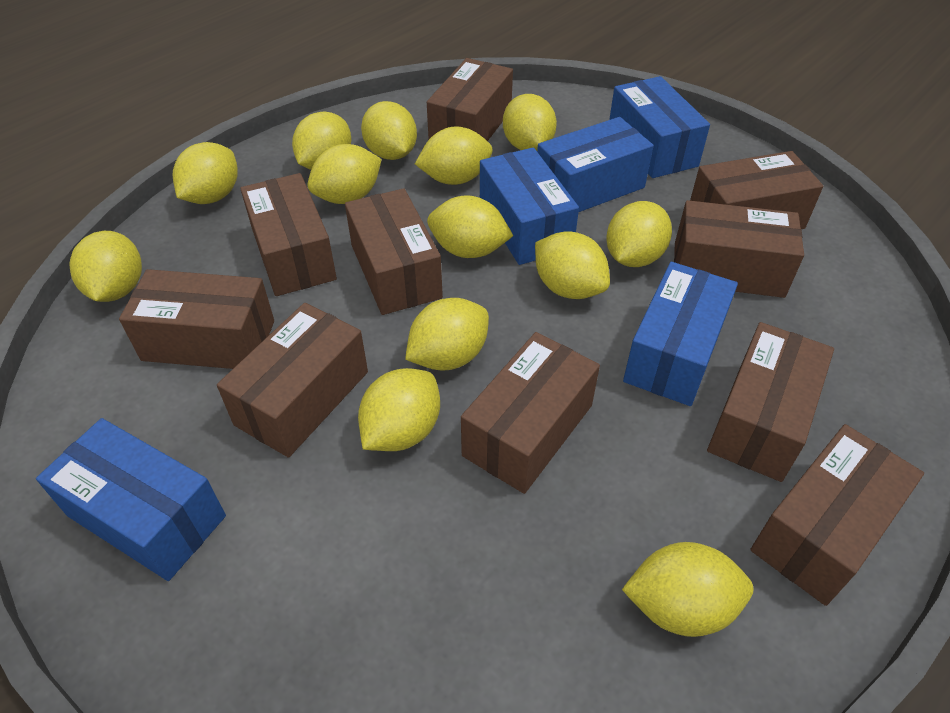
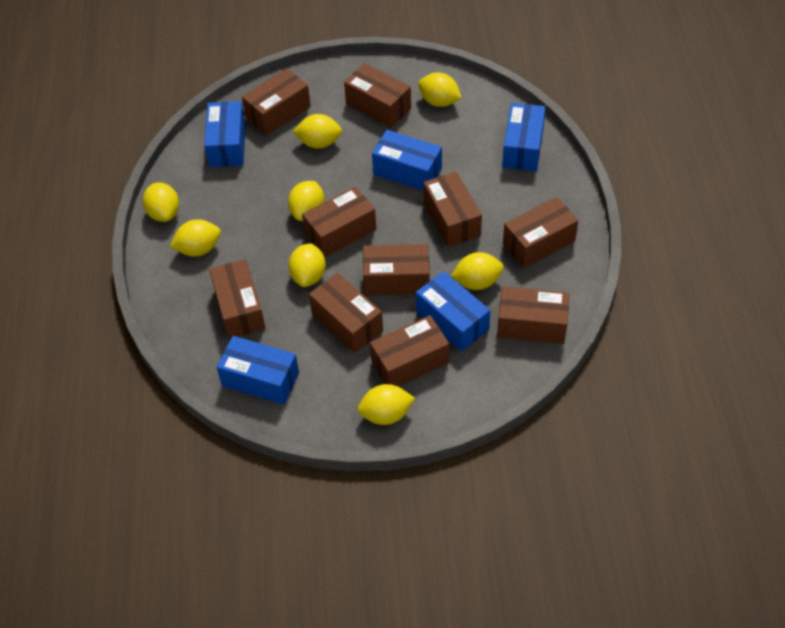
yellow lemon: 13 -> 8

